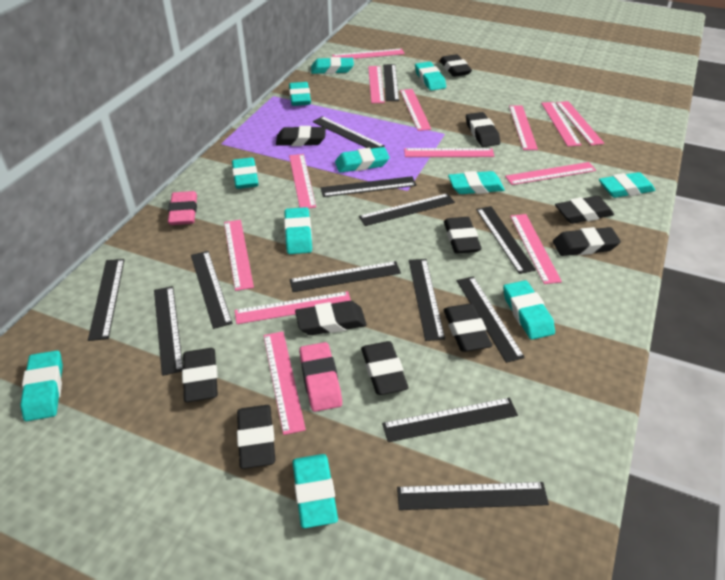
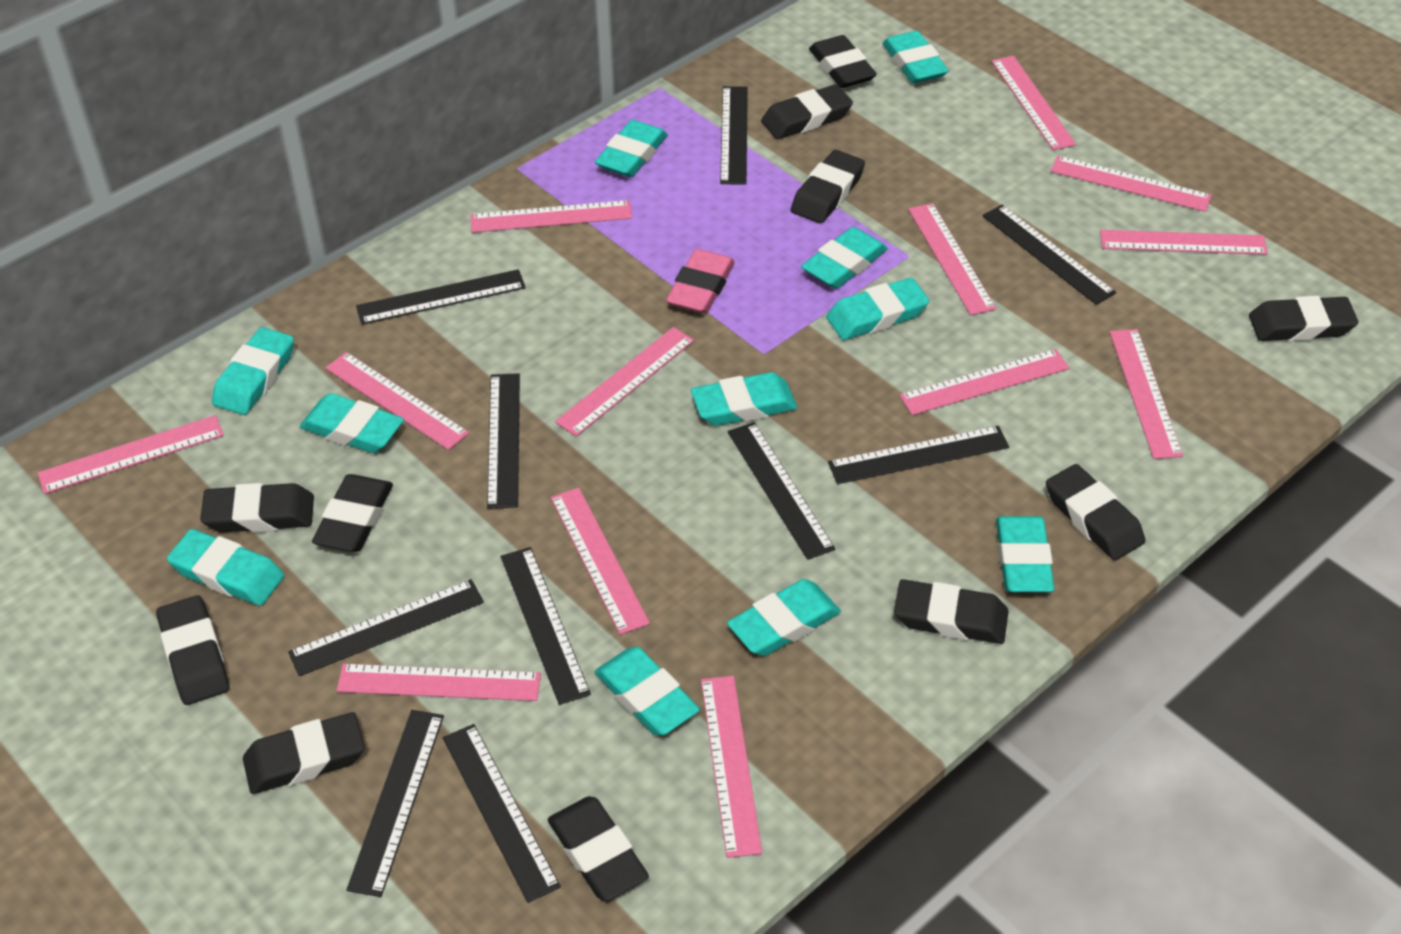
black ruler: 13 -> 10
pink eraser: 2 -> 1

